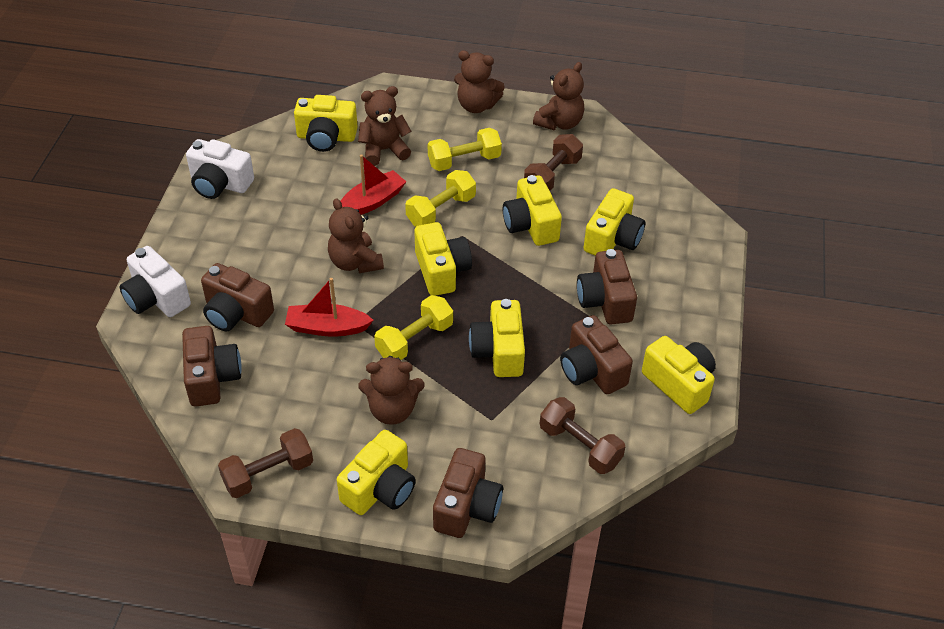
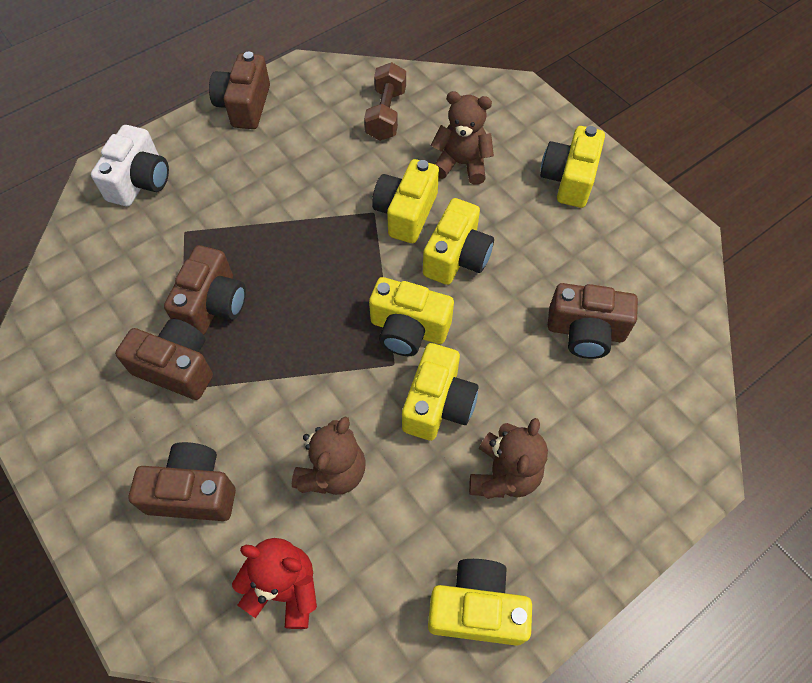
brown dumbbell: 3 -> 1
brown teddy bear: 5 -> 3
red boat: 2 -> 0
red teddy bear: 0 -> 1
white camera: 2 -> 1
yellow camera: 7 -> 6
yellow dumbbell: 3 -> 0

